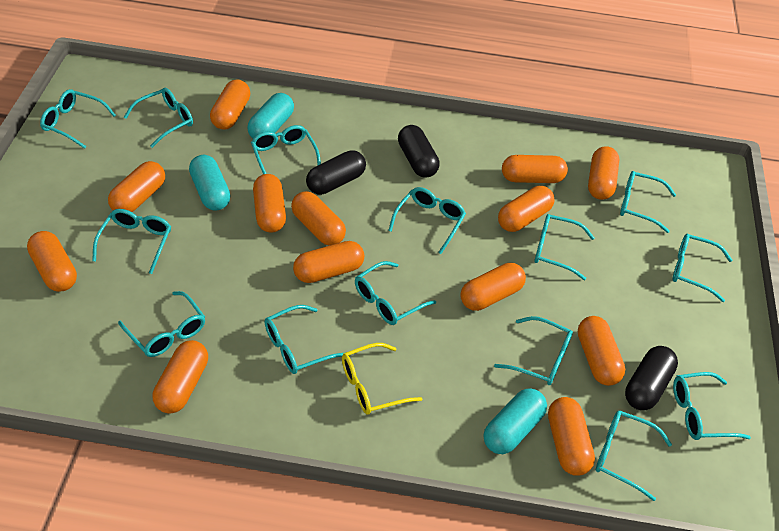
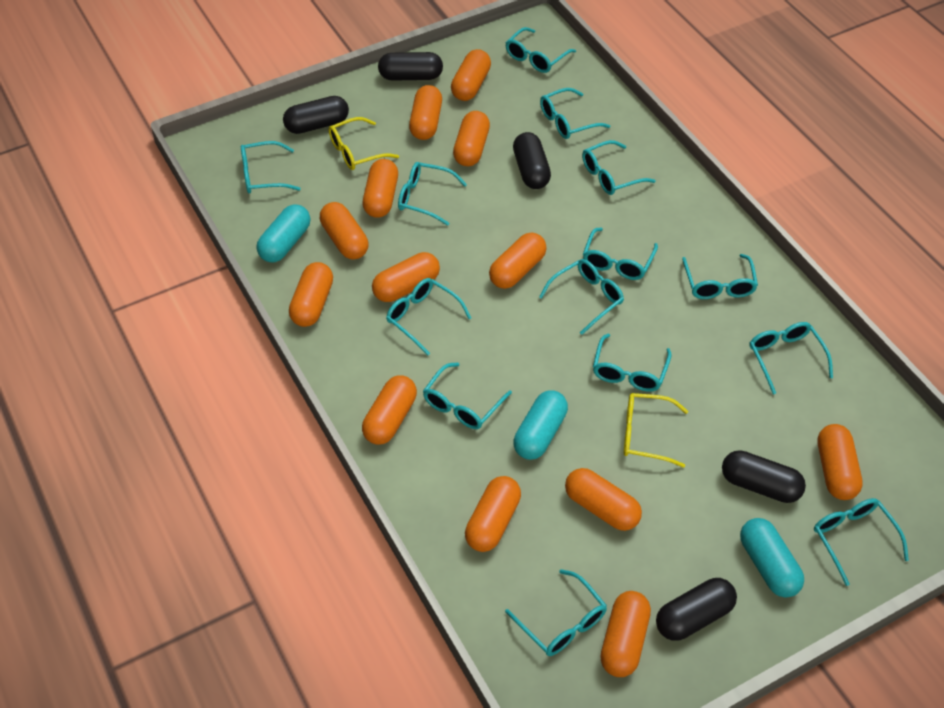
black capsule: 3 -> 5
yellow glasses: 1 -> 2

